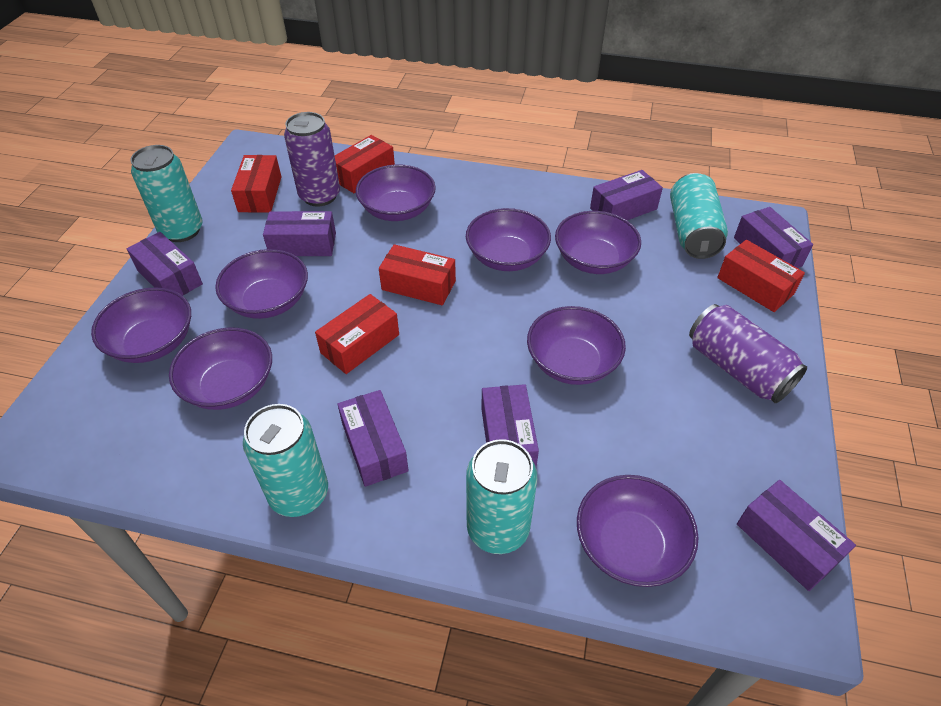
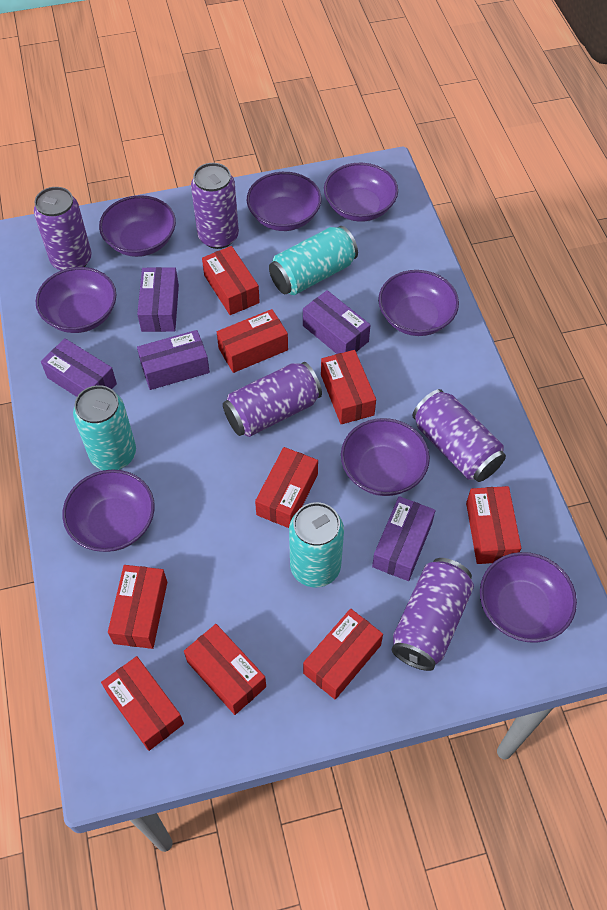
purple box: 7 -> 5
purple can: 2 -> 5
red box: 5 -> 9
turquoise can: 4 -> 3

